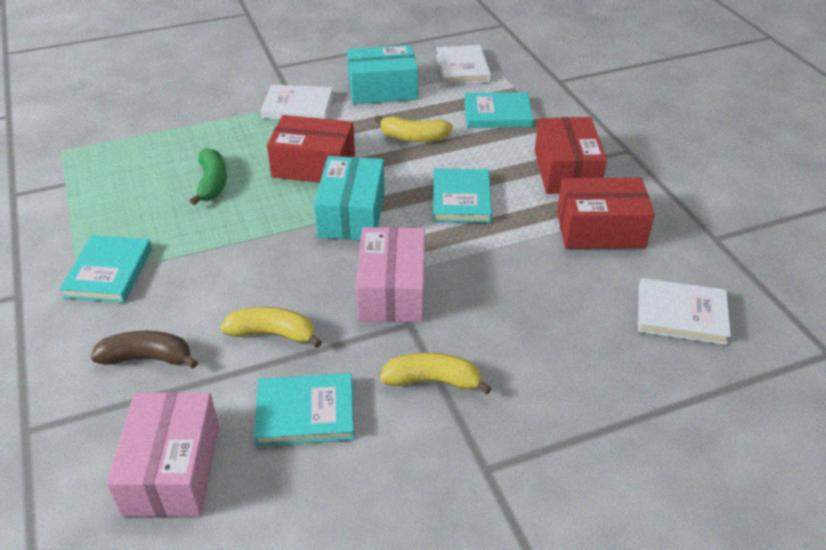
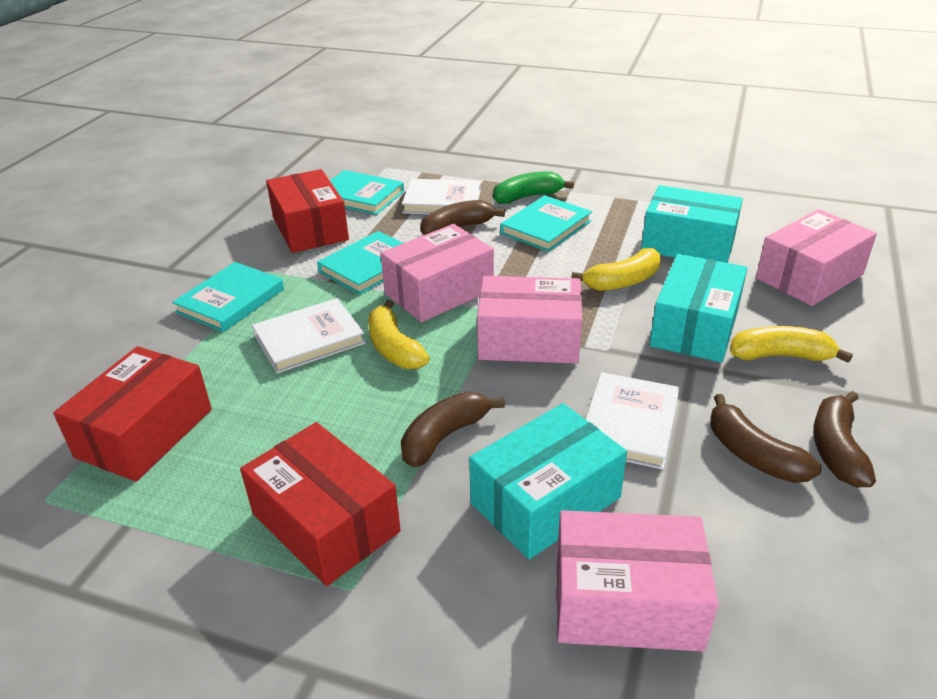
brown banana: 1 -> 4
pink box: 2 -> 4
turquoise box: 2 -> 3

